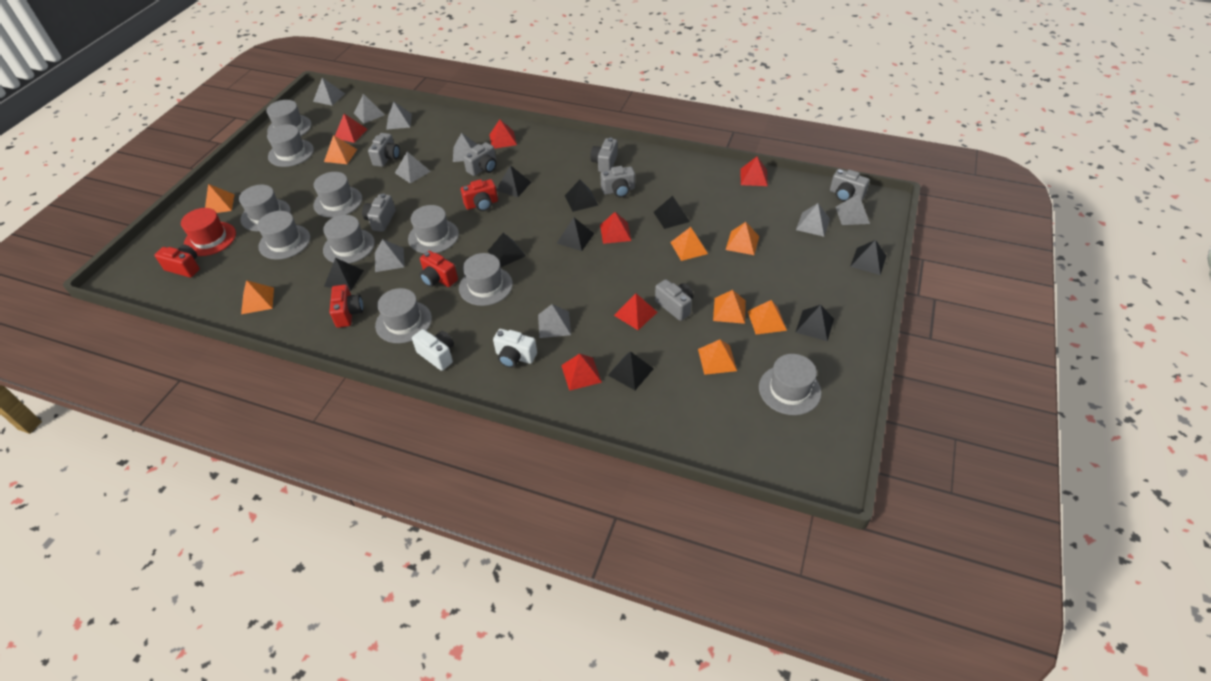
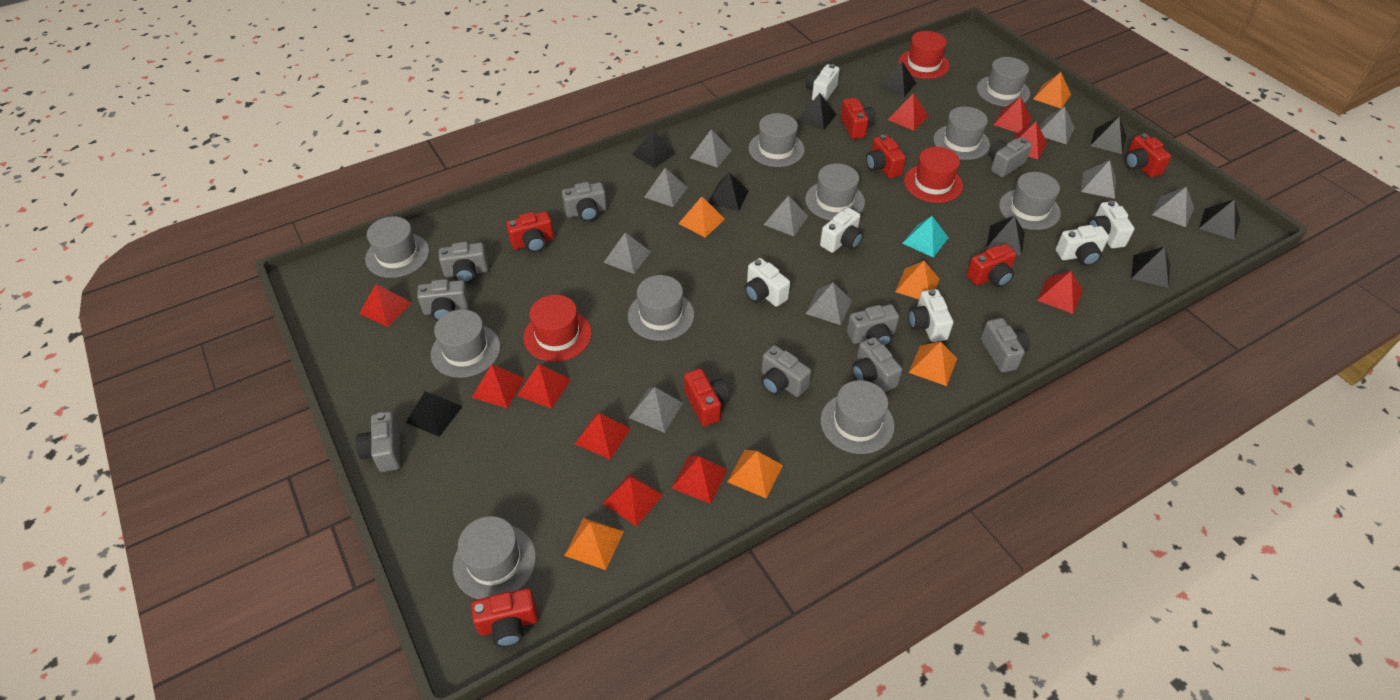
grey camera: 7 -> 9
orange pyramid: 8 -> 6
red camera: 4 -> 7
red hat: 1 -> 3
red pyramid: 6 -> 10
turquoise pyramid: 0 -> 1
white camera: 2 -> 6

